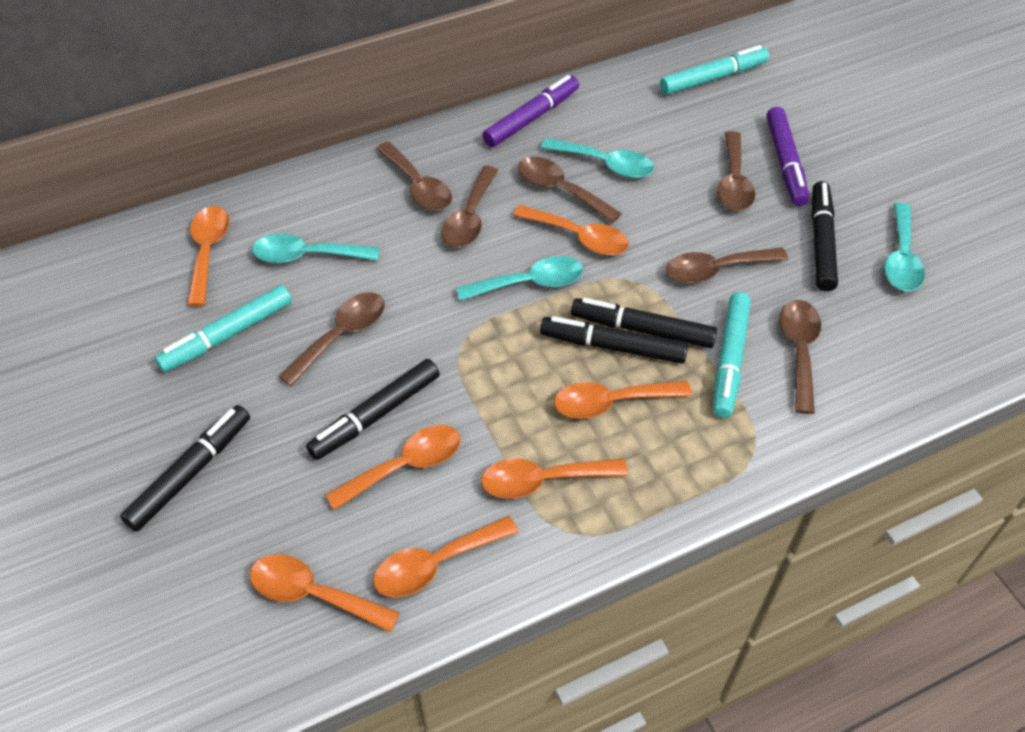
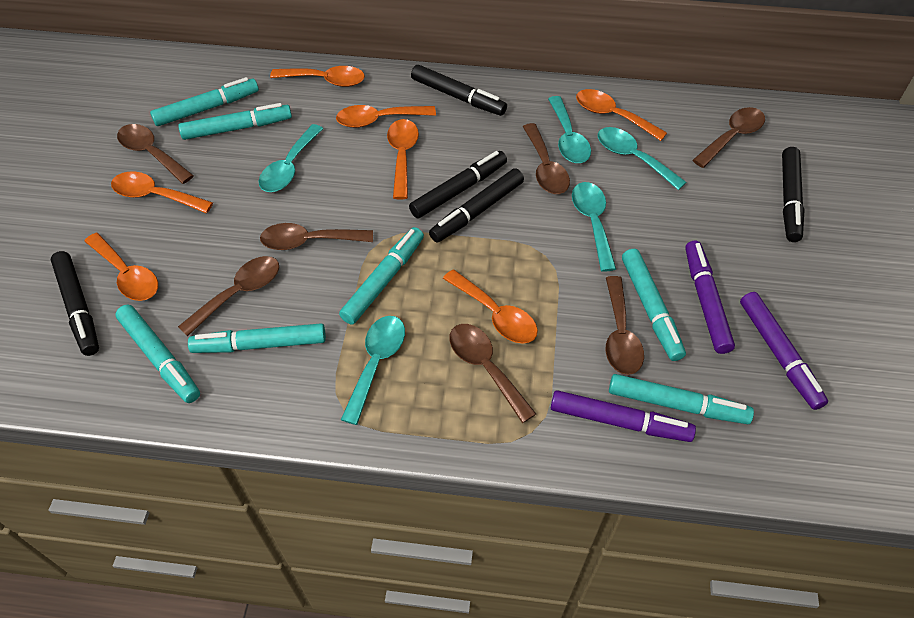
purple marker: 2 -> 3
turquoise marker: 3 -> 7
turquoise spoon: 4 -> 5

